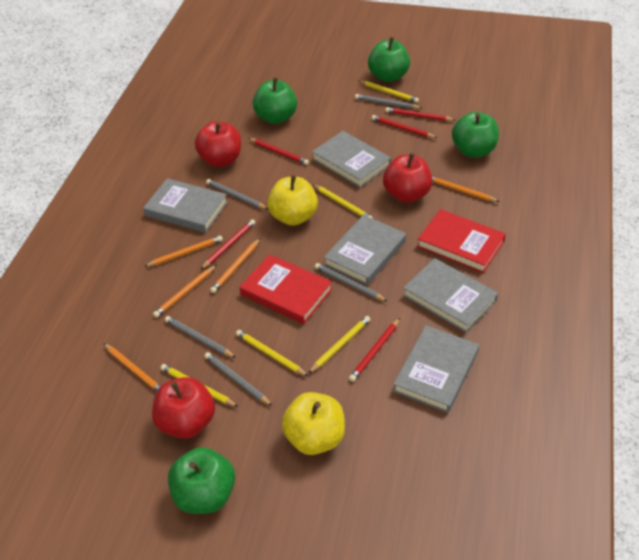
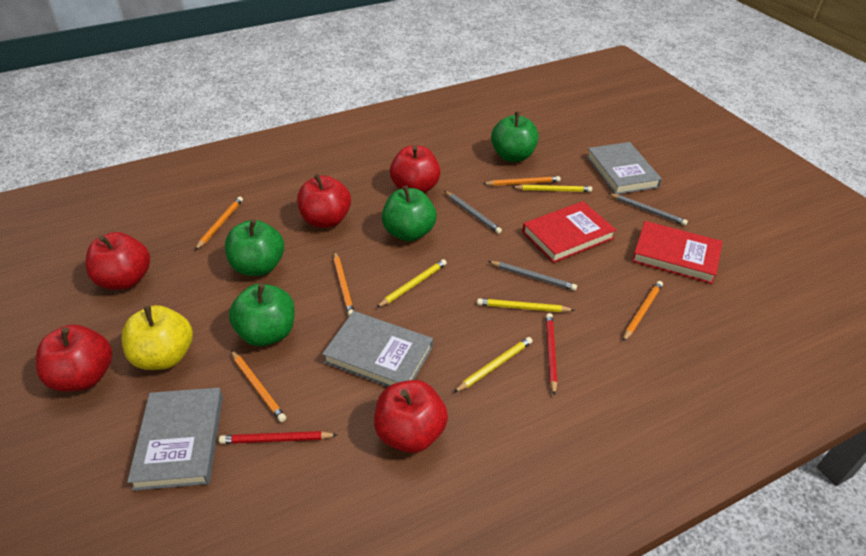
grey book: 5 -> 3
grey pencil: 5 -> 3
red apple: 3 -> 5
red pencil: 5 -> 2
yellow apple: 2 -> 1
yellow pencil: 5 -> 4

